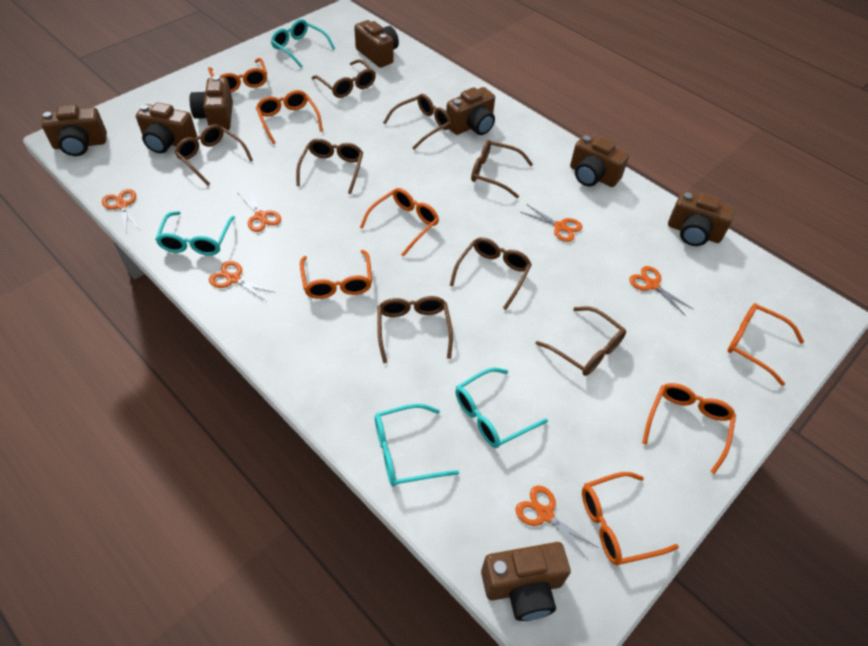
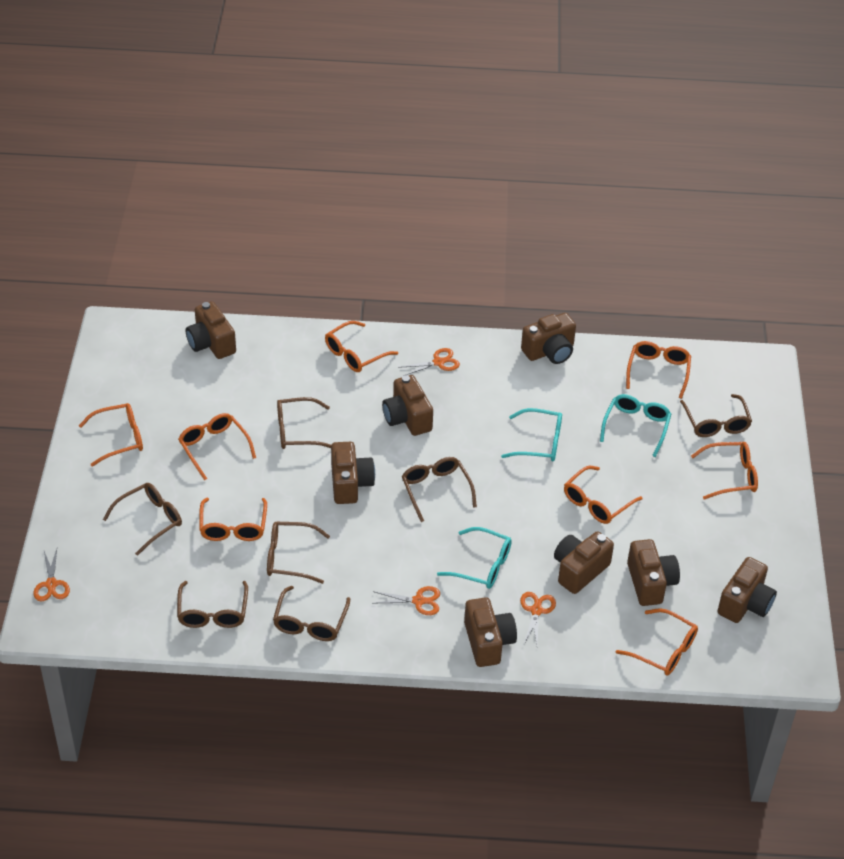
brown glasses: 8 -> 7
orange glasses: 7 -> 8
orange scissors: 6 -> 4
turquoise glasses: 4 -> 3

